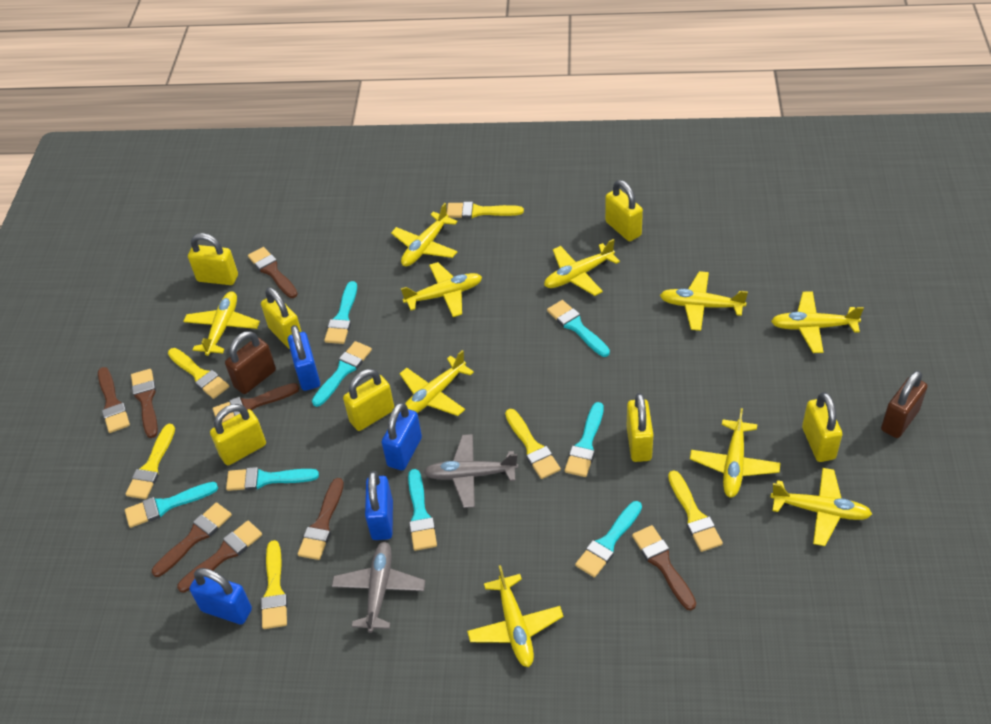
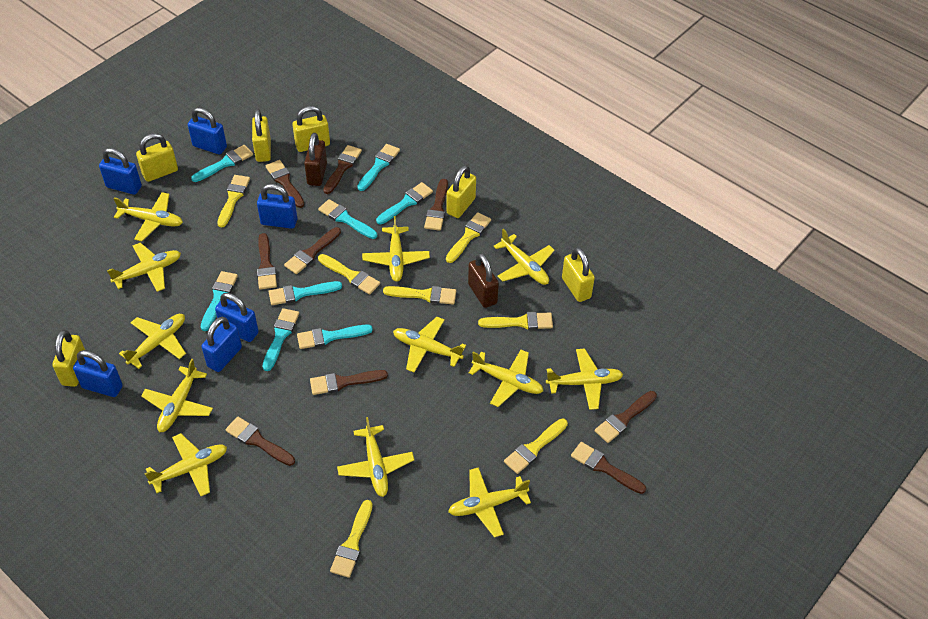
blue padlock: 4 -> 6
brown brush: 8 -> 9
grey plane: 2 -> 0
yellow brush: 6 -> 7
yellow padlock: 7 -> 6
yellow plane: 10 -> 12

